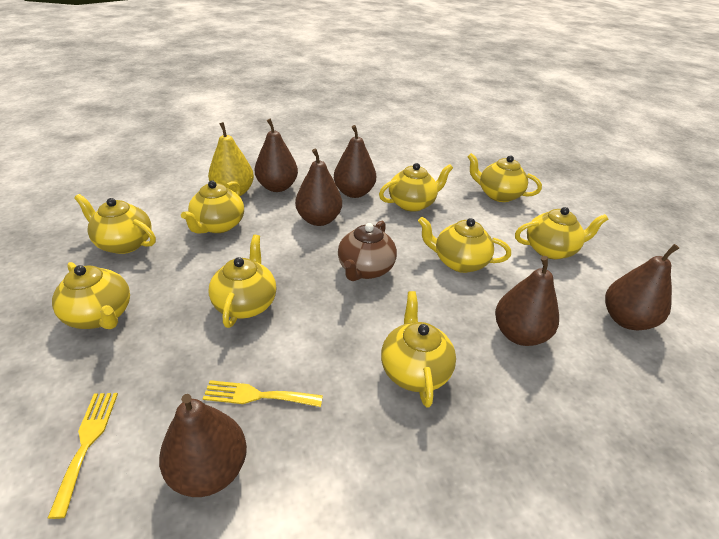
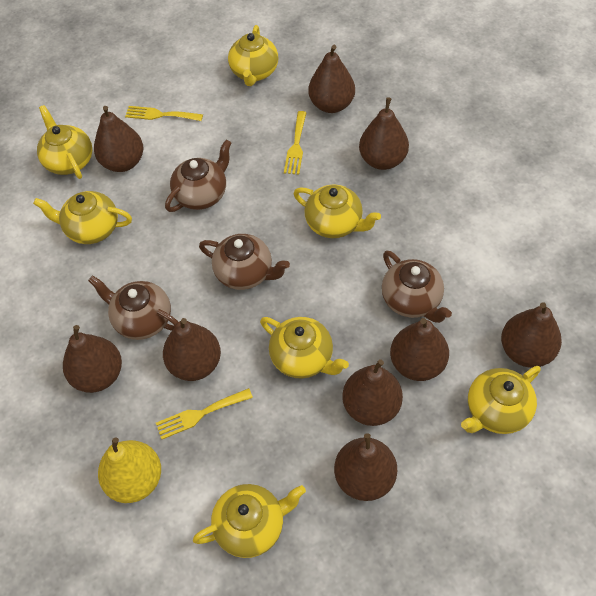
brown pear: 6 -> 9
brown teapot: 1 -> 4
yellow fork: 2 -> 3
yellow teapot: 9 -> 7

